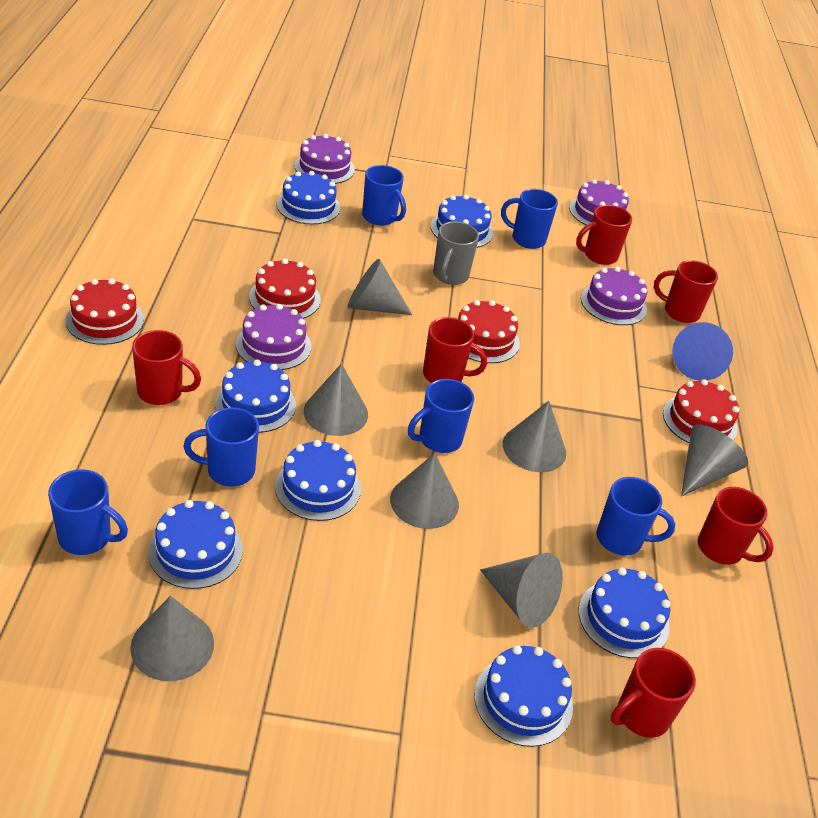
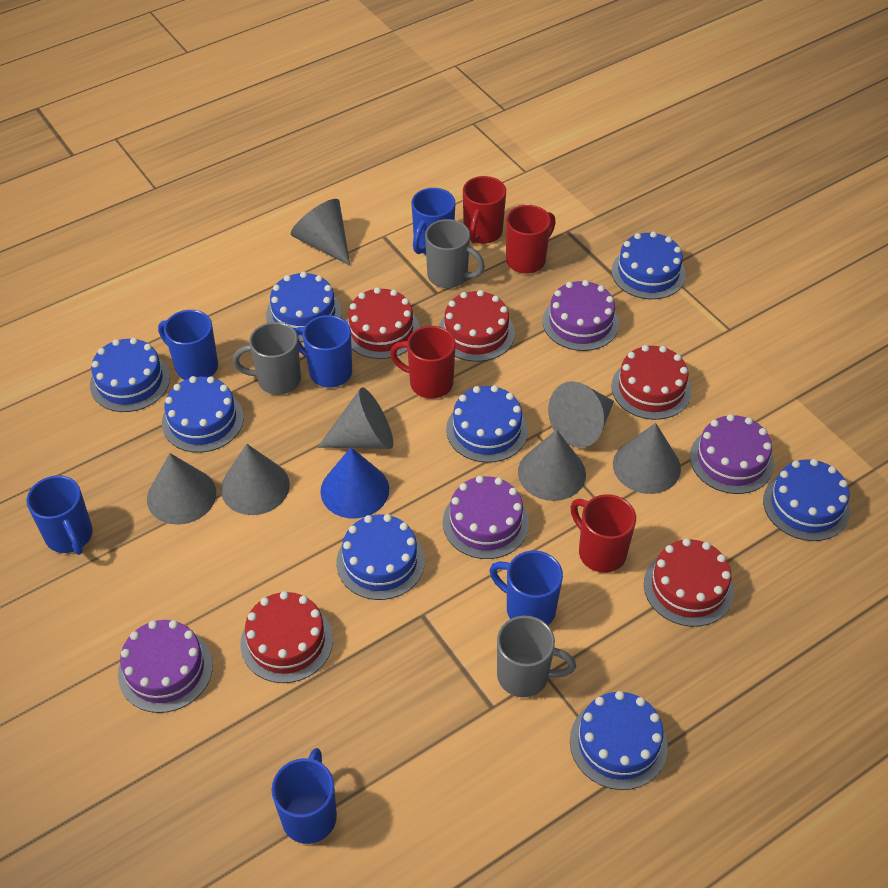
blue cake: 7 -> 8
grey mug: 1 -> 3
red cake: 4 -> 5
red mug: 6 -> 4

